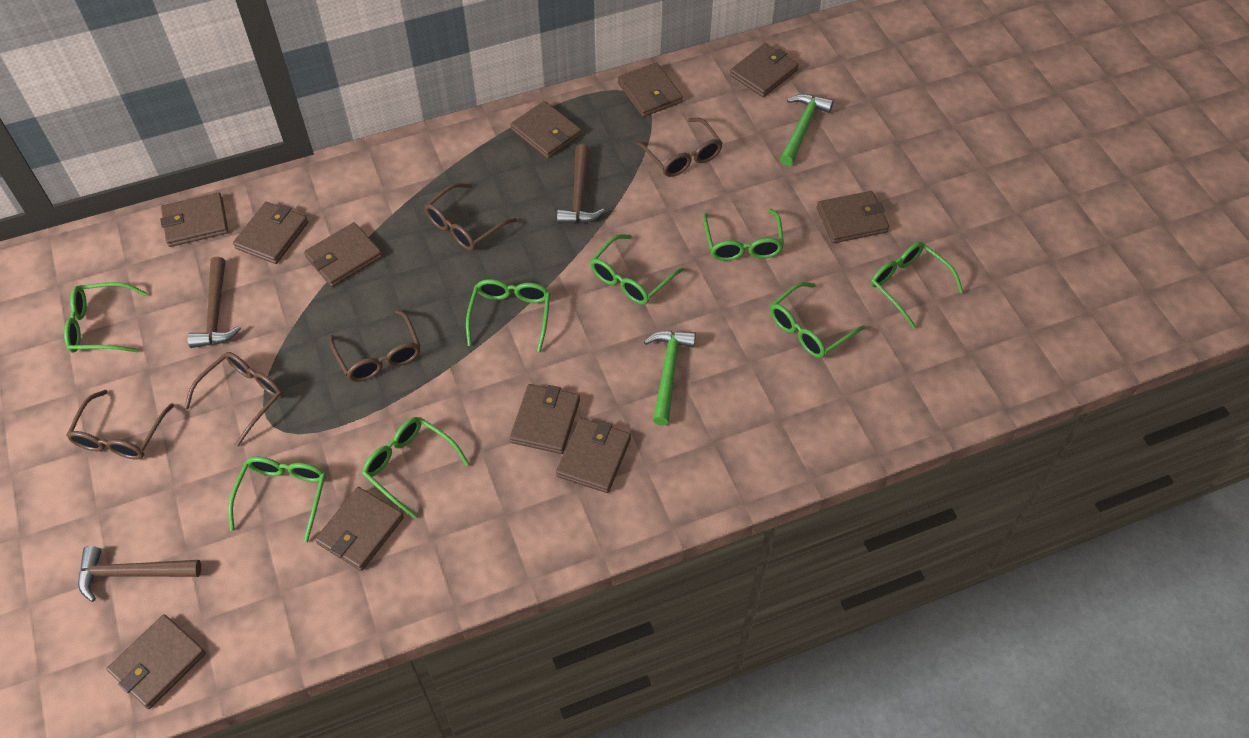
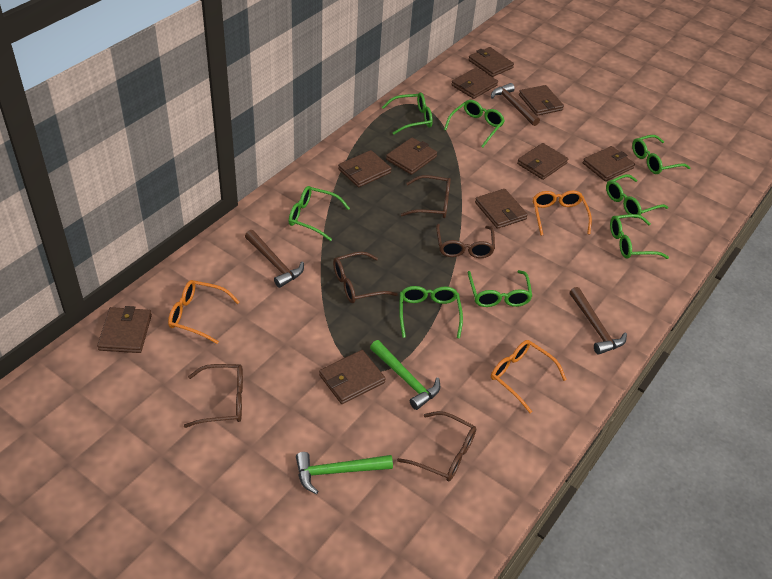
brown wallet: 11 -> 10
orange glasses: 0 -> 3

